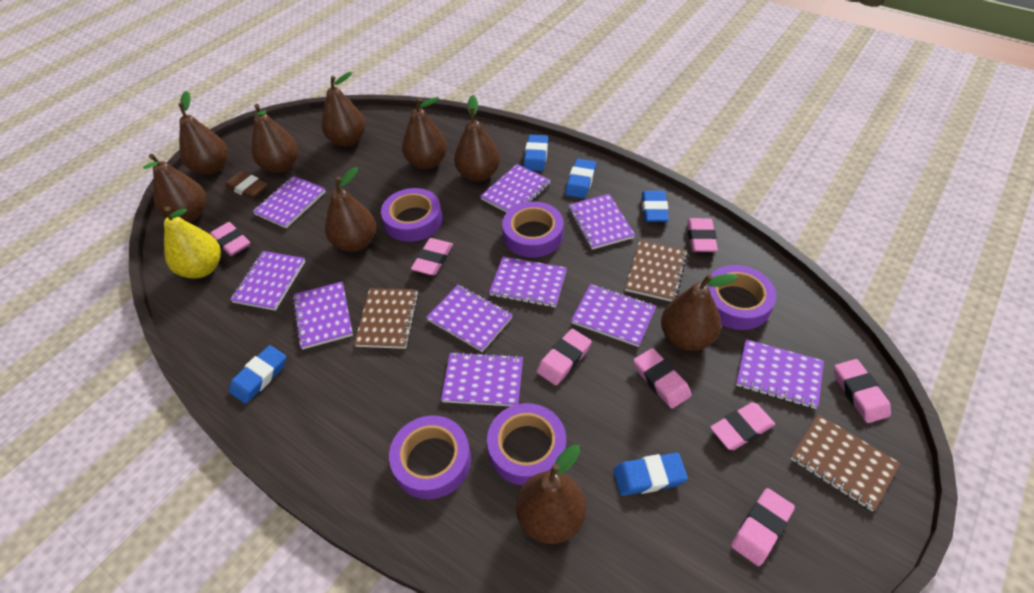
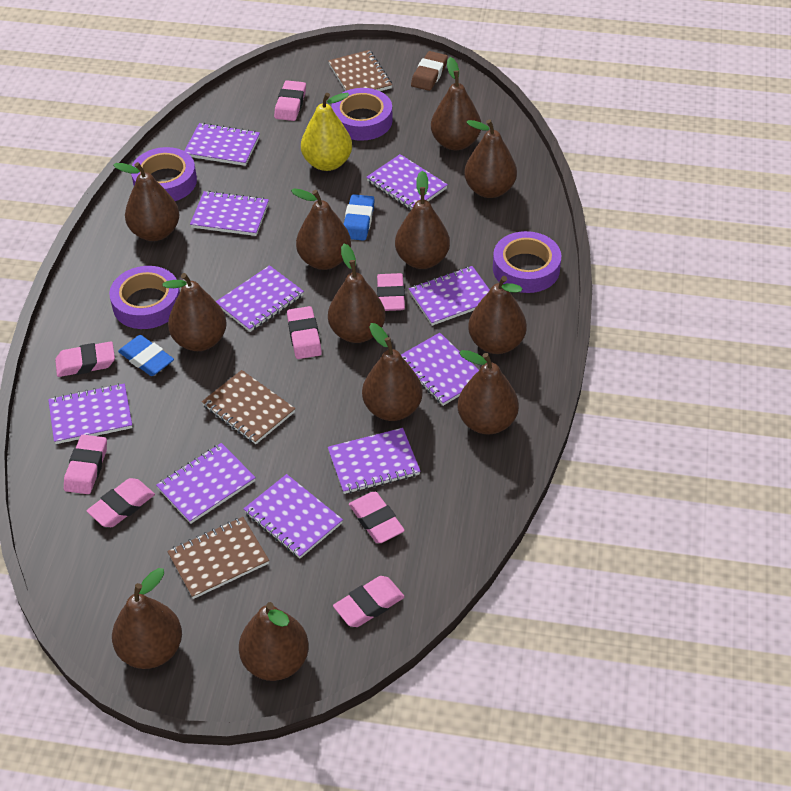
blue eraser: 5 -> 2
brown pear: 9 -> 12
purple tape: 5 -> 4

